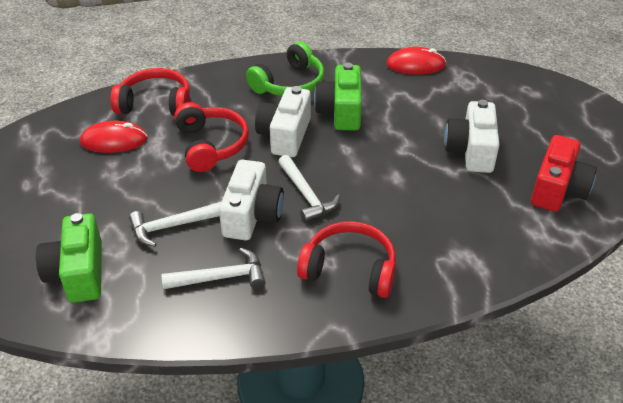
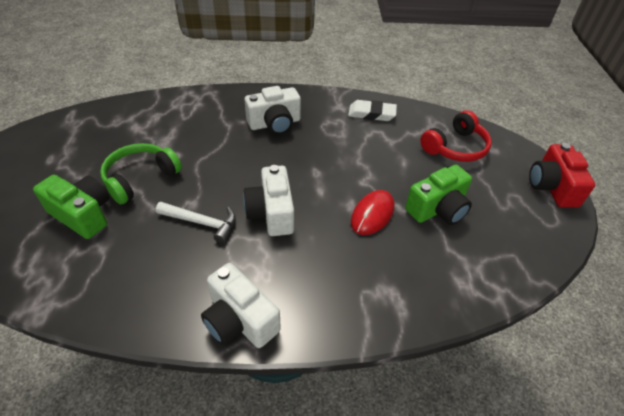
red headphones: 3 -> 1
red mouse: 2 -> 1
white eraser: 0 -> 1
white hammer: 3 -> 1

